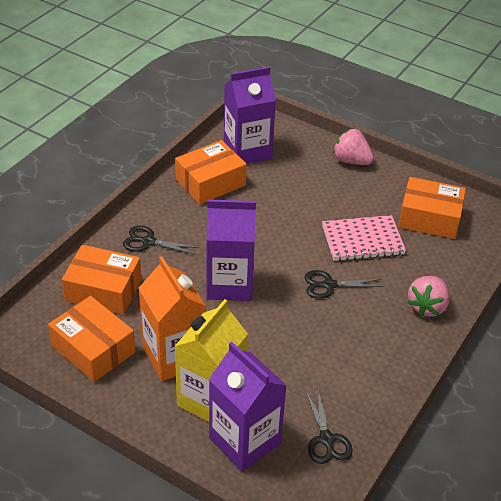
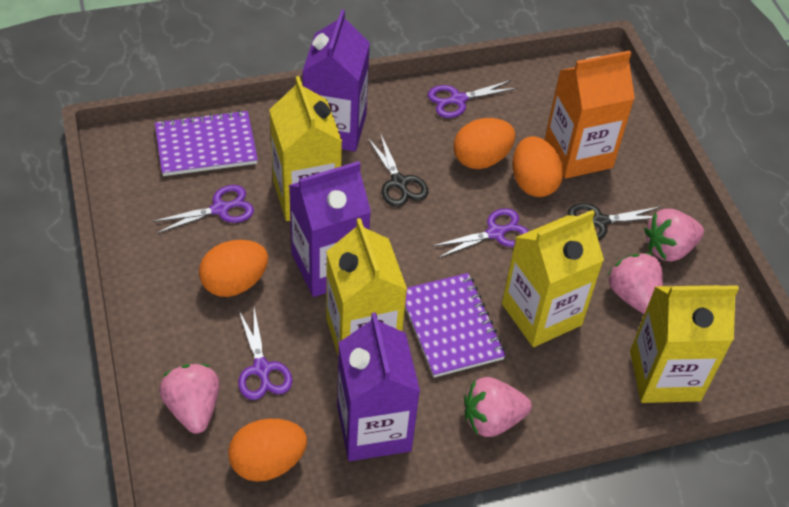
black scissors: 3 -> 2
orange box: 4 -> 0
orange egg: 0 -> 4
pink notebook: 1 -> 0
pink strawberry: 2 -> 4
purple notebook: 0 -> 2
purple scissors: 0 -> 4
yellow carton: 1 -> 4

